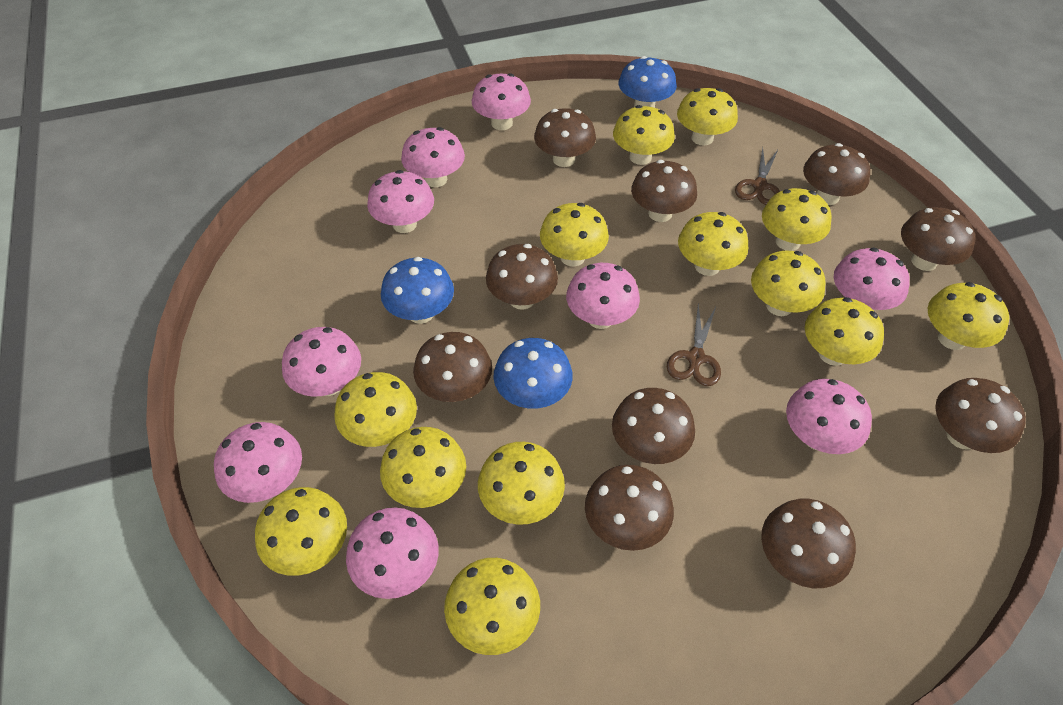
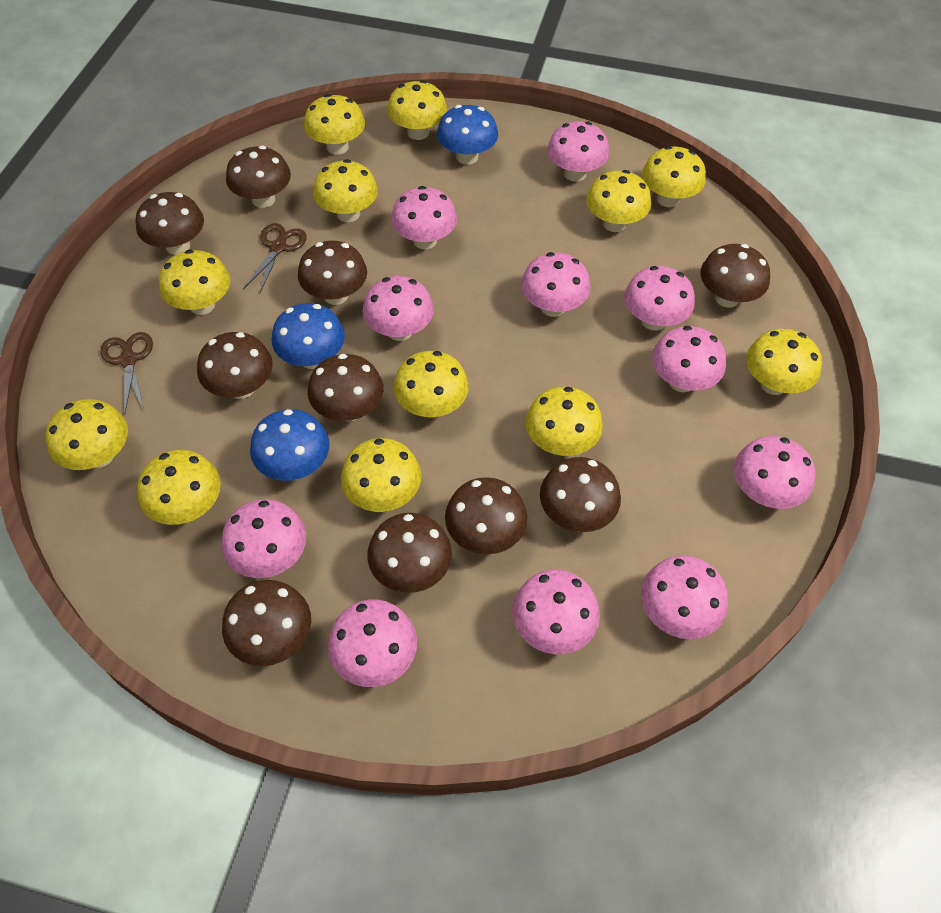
pink mushroom: 9 -> 11
yellow mushroom: 13 -> 12

